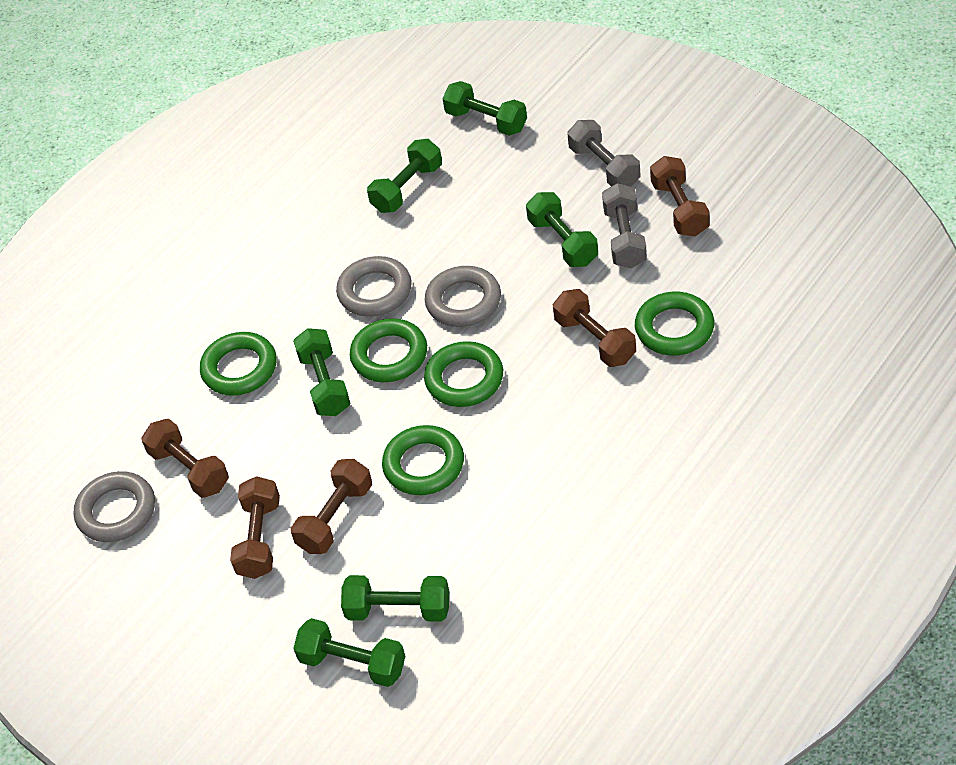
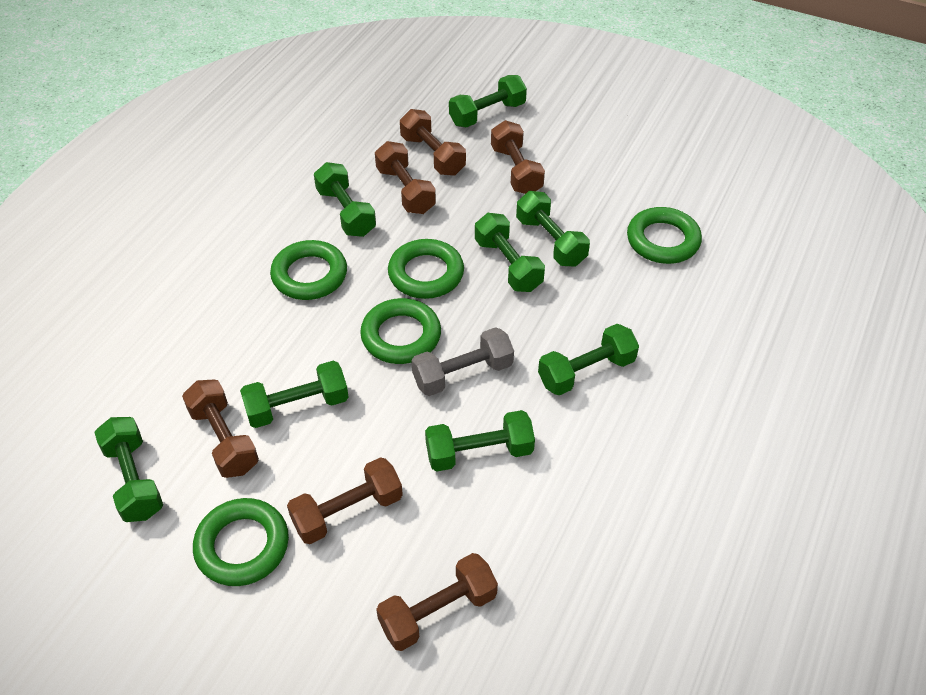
brown dumbbell: 5 -> 6
green dumbbell: 6 -> 8
grey dumbbell: 2 -> 1
grey ring: 3 -> 0

